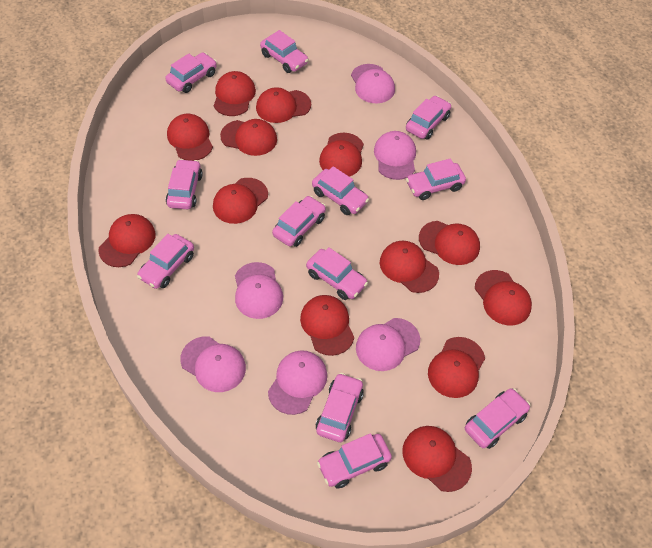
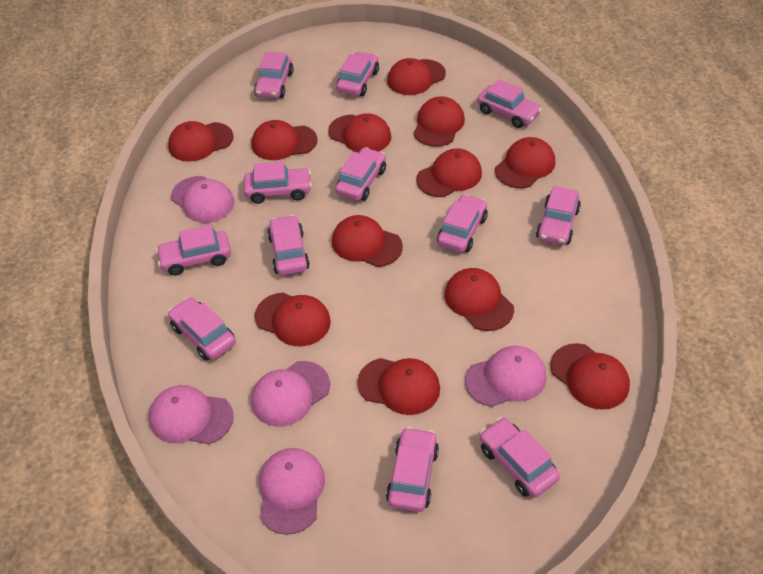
pink cap: 6 -> 5
red cap: 13 -> 12

